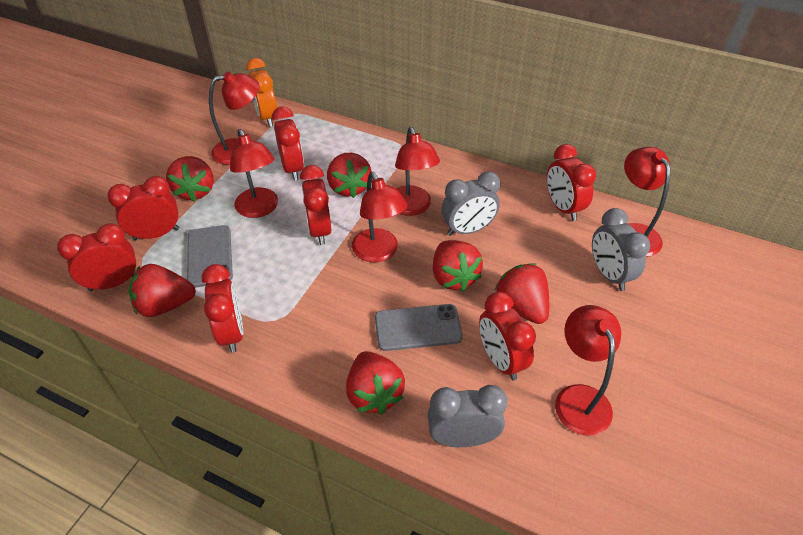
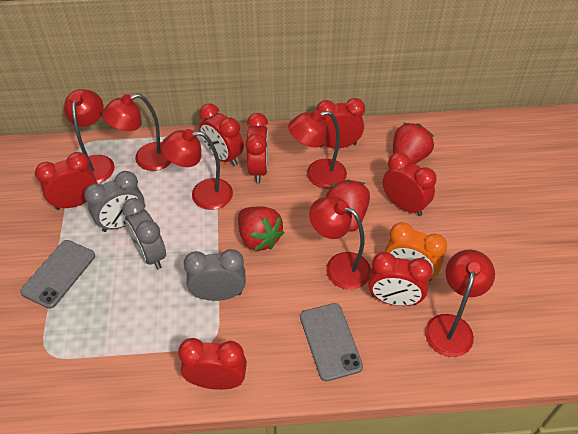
red strawberry: 6 -> 3

